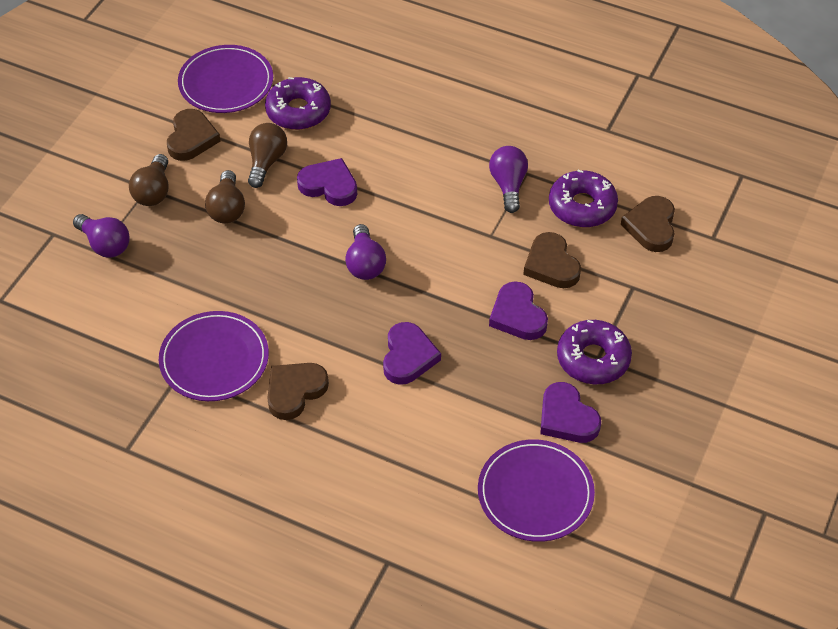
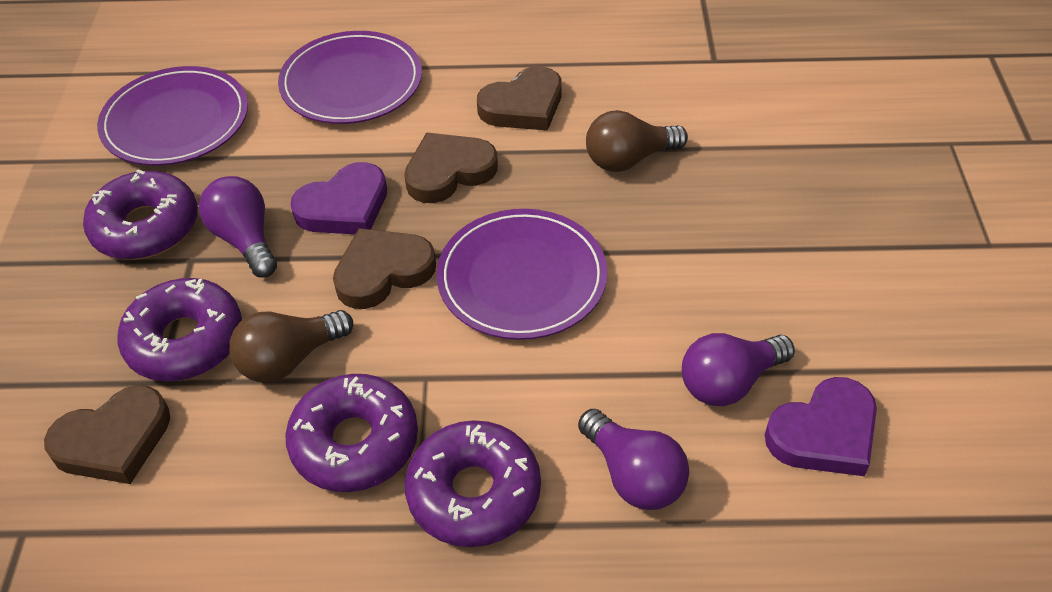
brown light bulb: 3 -> 2
purple donut: 3 -> 4
purple heart: 4 -> 2

